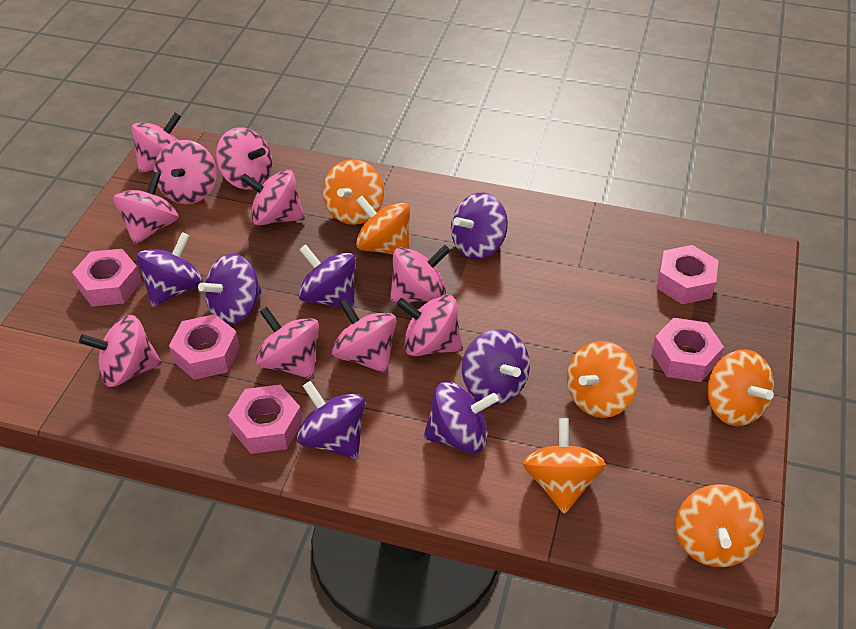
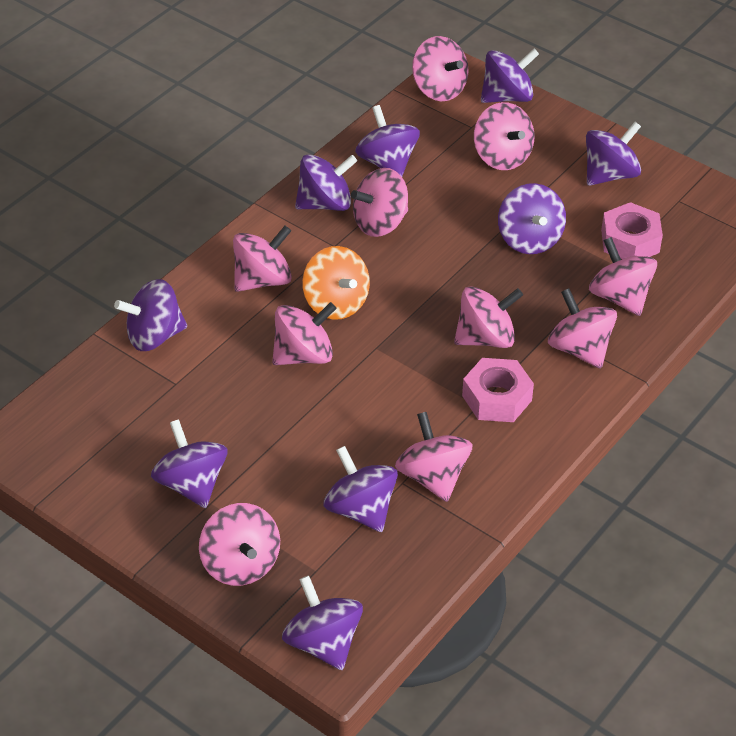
orange spinning top: 6 -> 1
pink nut: 5 -> 2
purple spinning top: 7 -> 9

